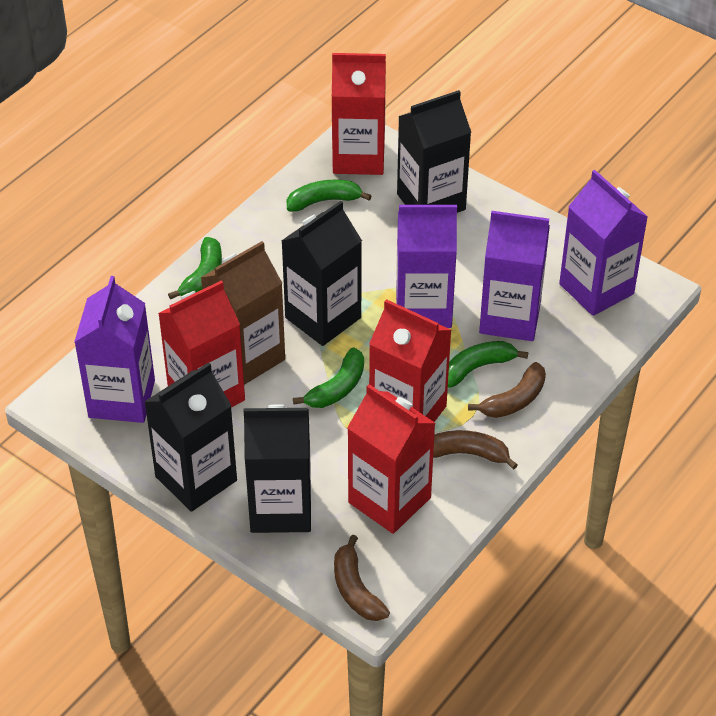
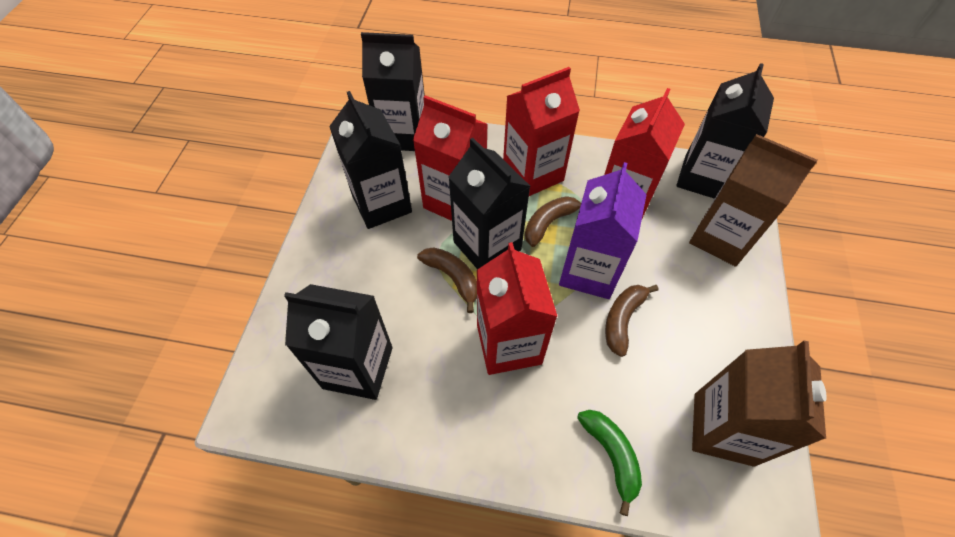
black carton: 4 -> 5
brown carton: 1 -> 2
green banana: 4 -> 1
purple carton: 4 -> 1

